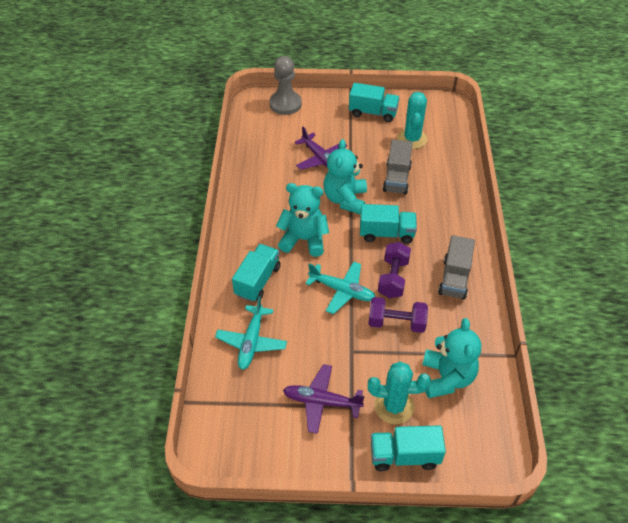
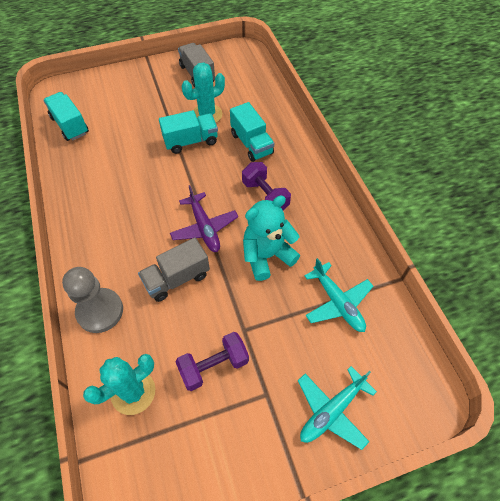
purple plane: 2 -> 1
turquoise teddy bear: 3 -> 1
turquoise truck: 4 -> 3

